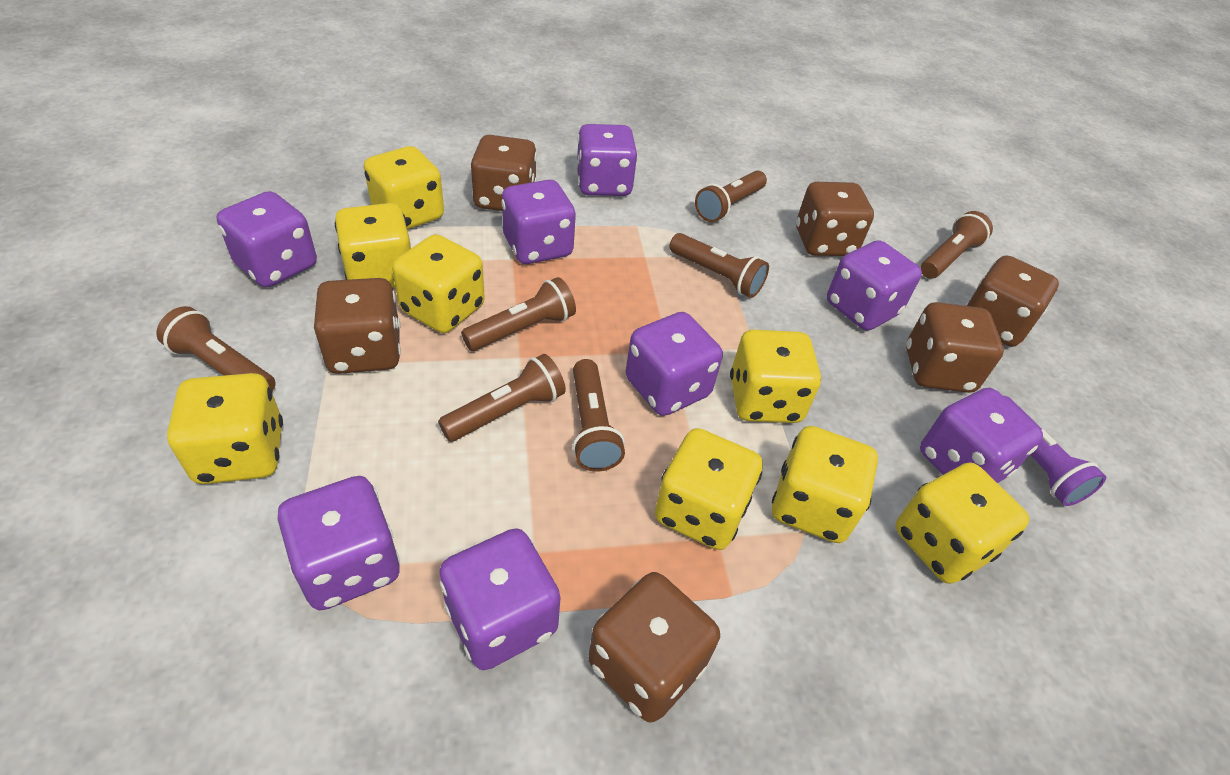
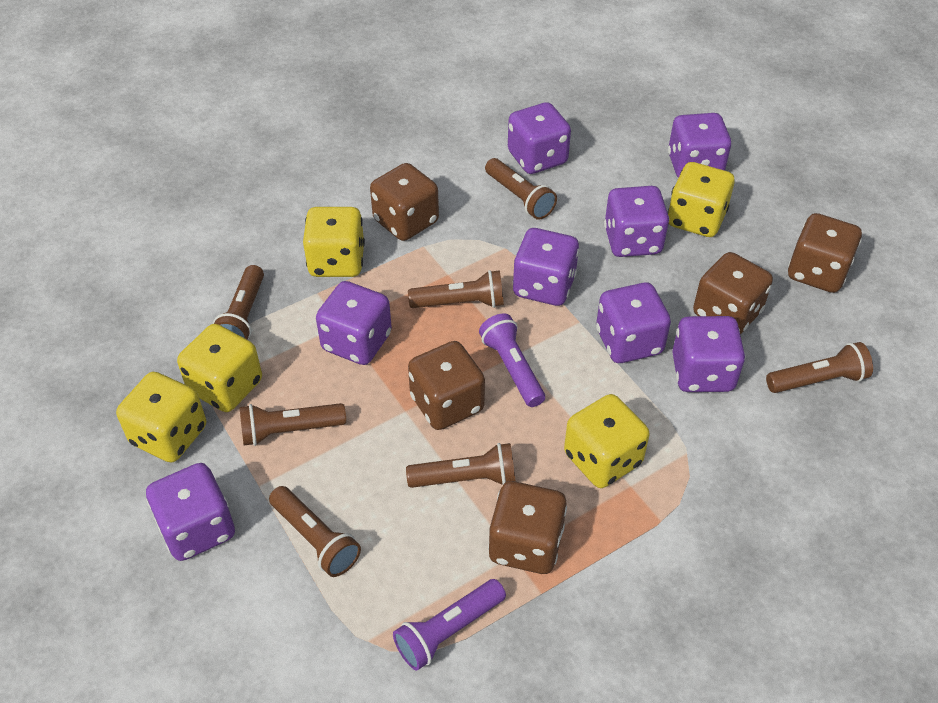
brown dice: 6 -> 5
purple flashlight: 1 -> 2
yellow dice: 8 -> 5

